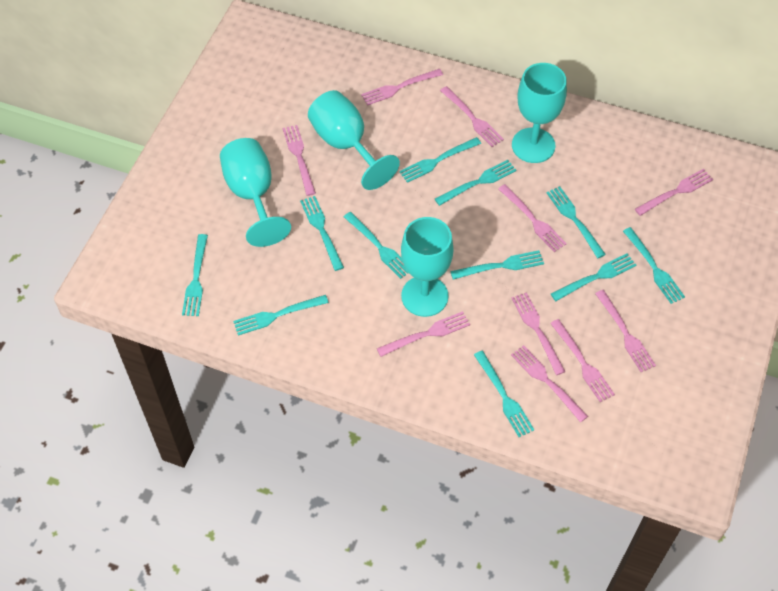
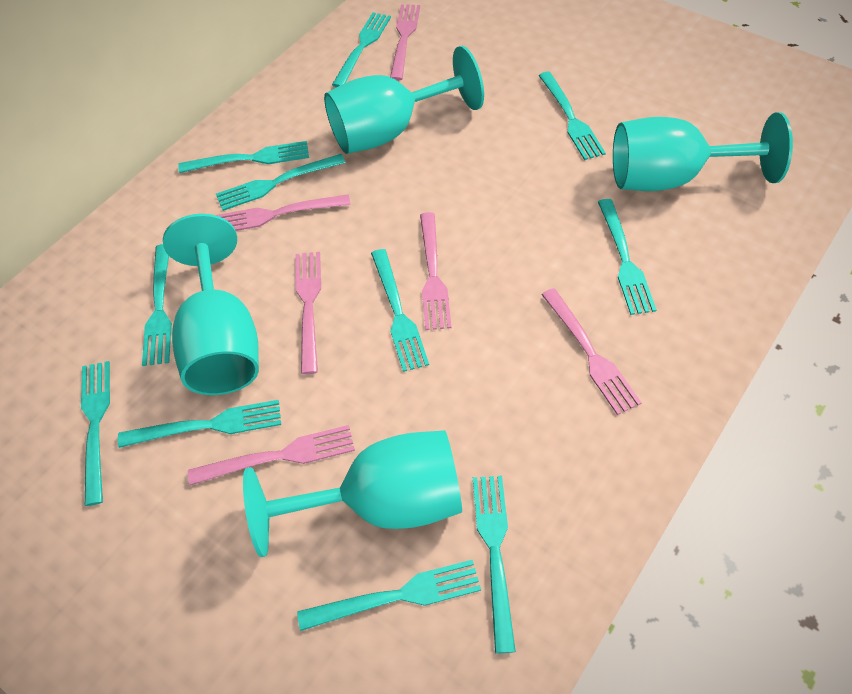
pink fork: 10 -> 6

